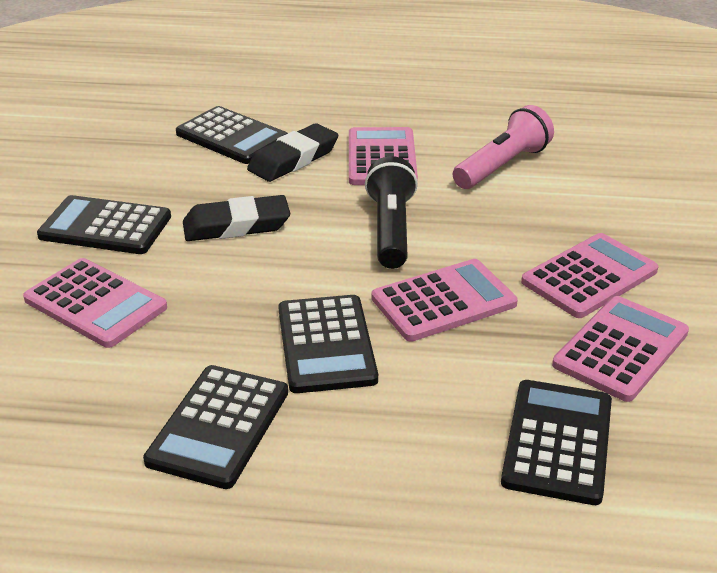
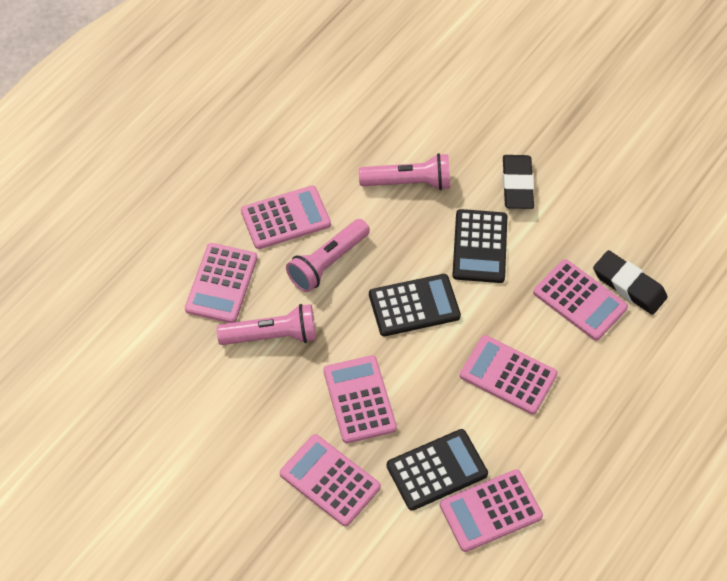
black calculator: 5 -> 3
black flashlight: 1 -> 0
pink calculator: 5 -> 7
pink flashlight: 1 -> 3

